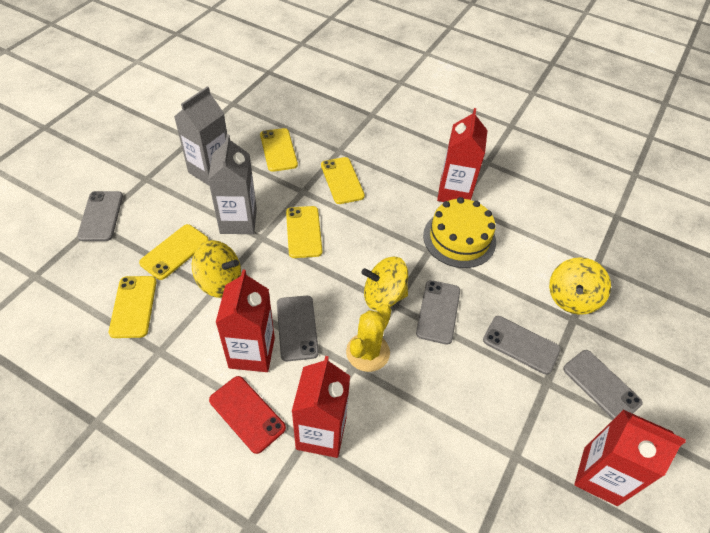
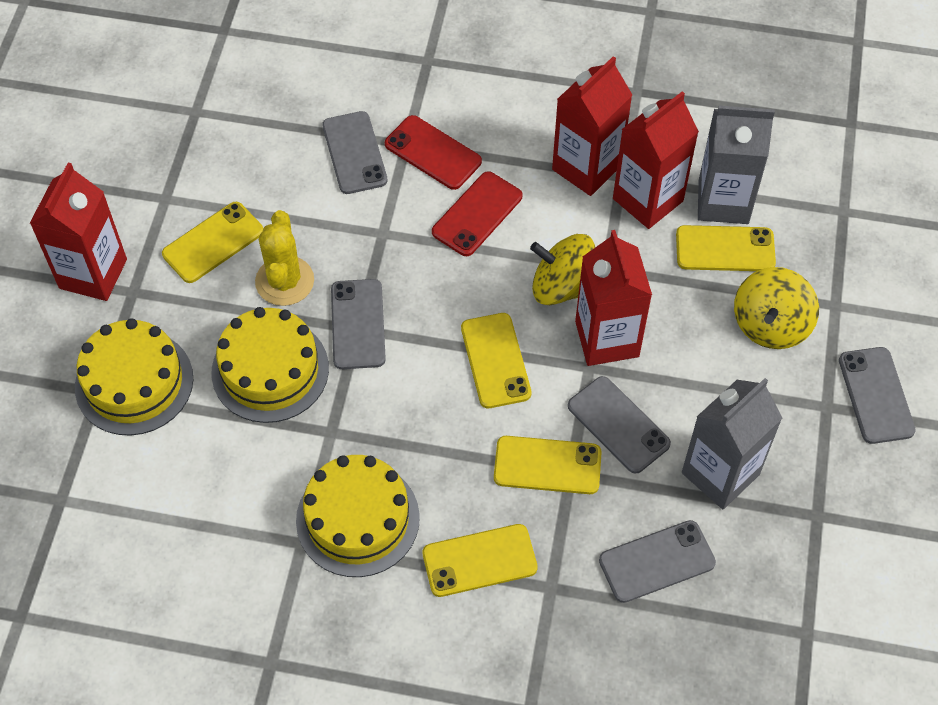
red phone: 1 -> 2
yellow cake: 1 -> 3
yellow spinning top: 3 -> 2

